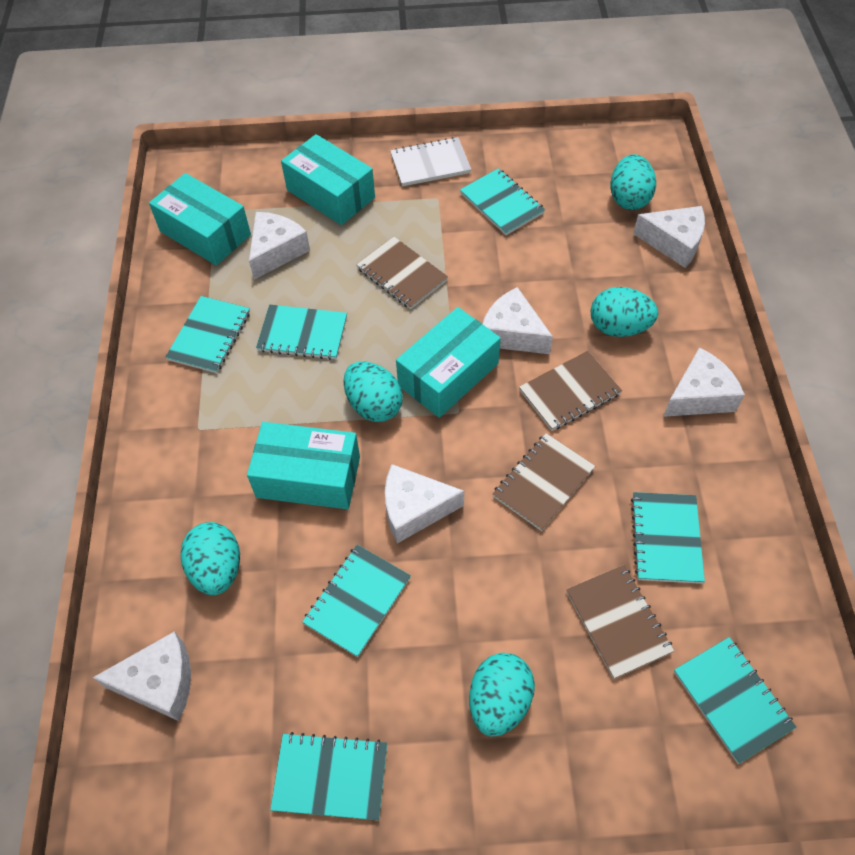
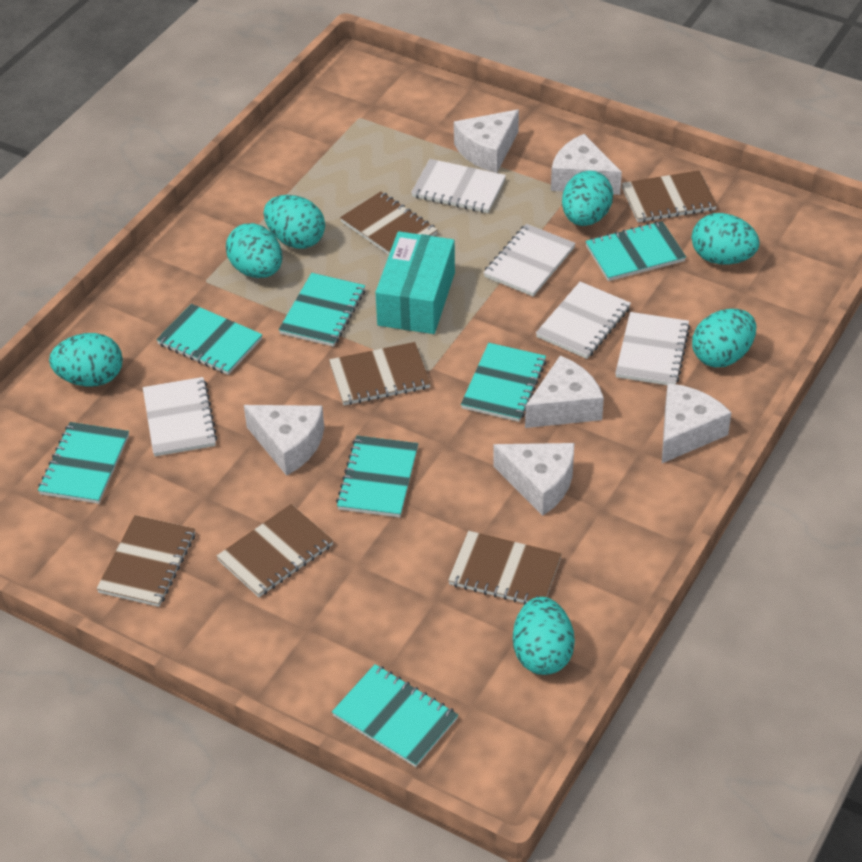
brown notebook: 4 -> 6
turquoise box: 4 -> 1
turquoise egg: 5 -> 7
white notebook: 1 -> 5

